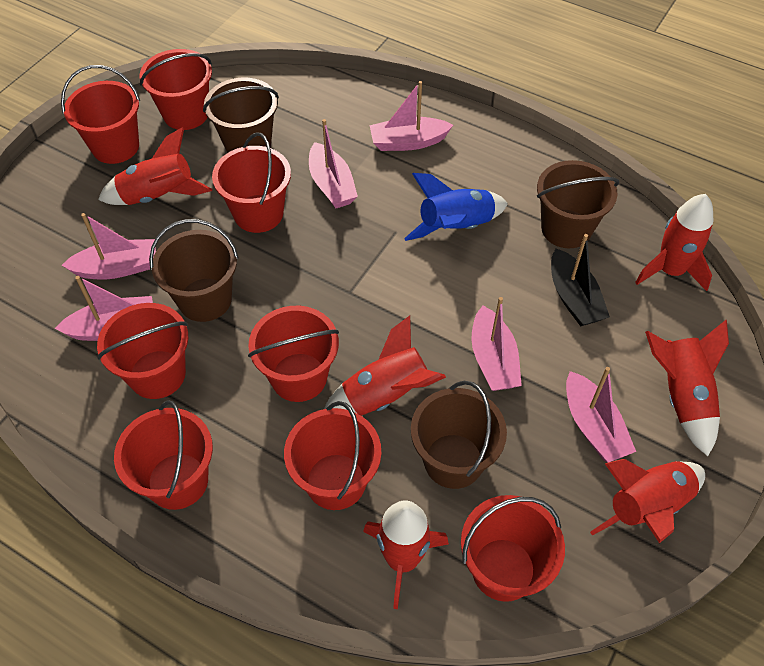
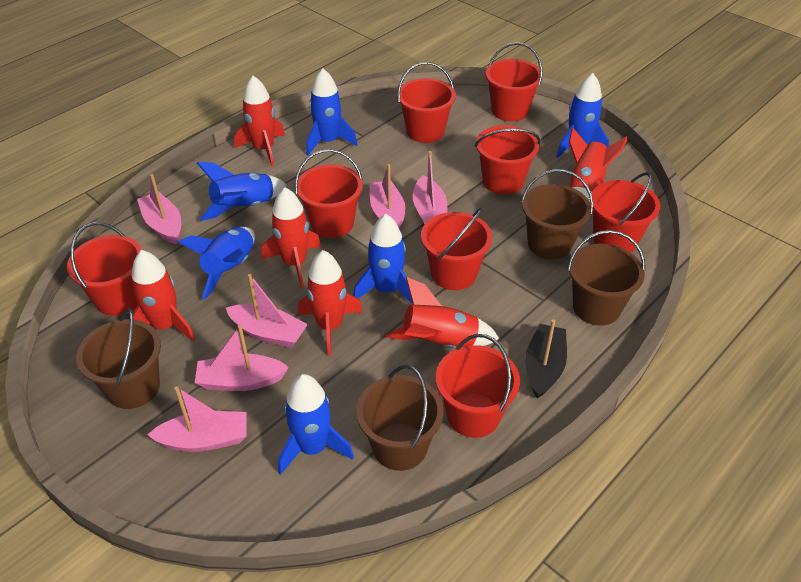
blue rocket: 1 -> 6

